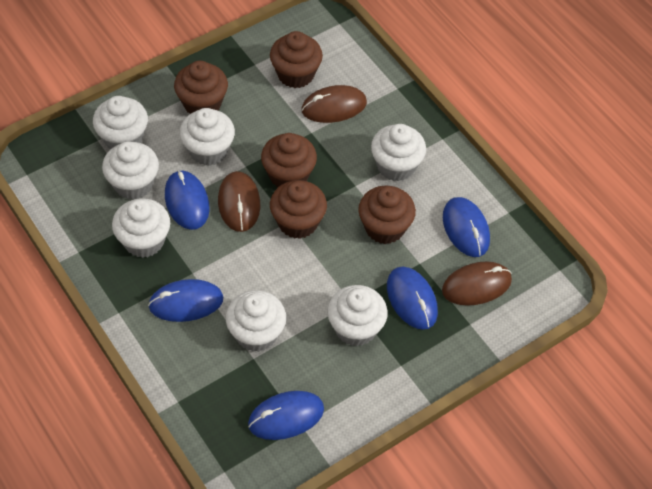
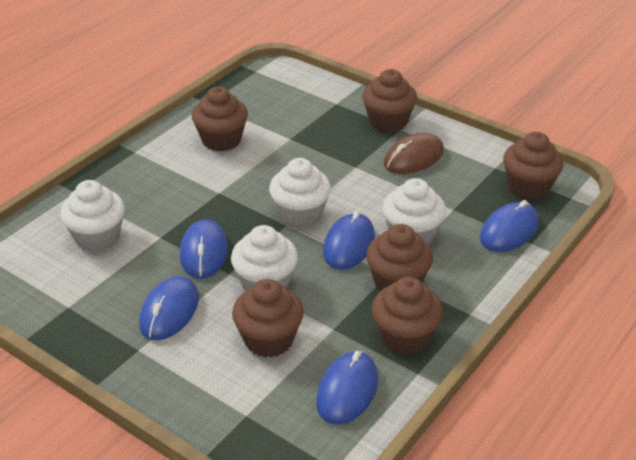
brown cupcake: 5 -> 6
brown mouse: 3 -> 1
white cupcake: 7 -> 4

